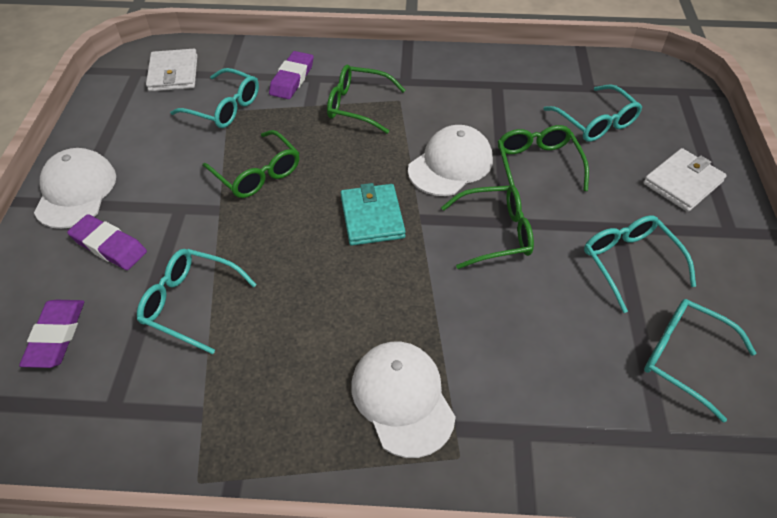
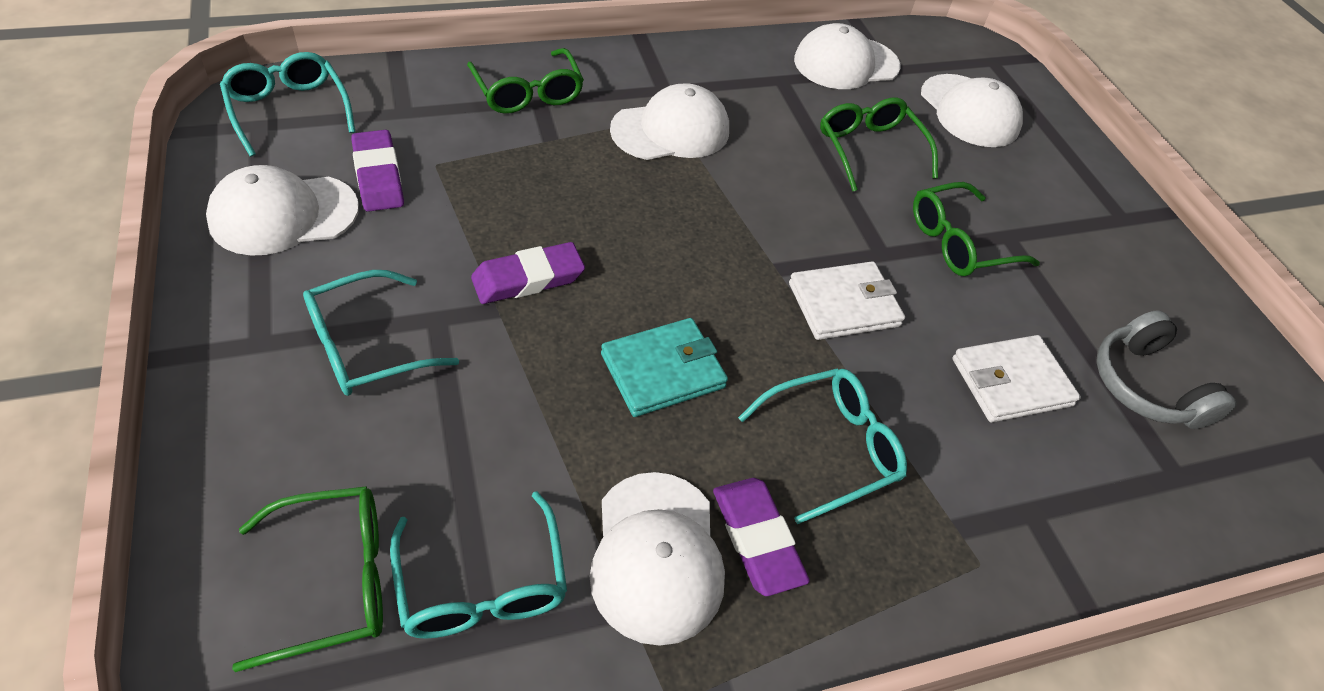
grey headphones: 0 -> 1
turquoise glasses: 5 -> 4
white cap: 3 -> 5

